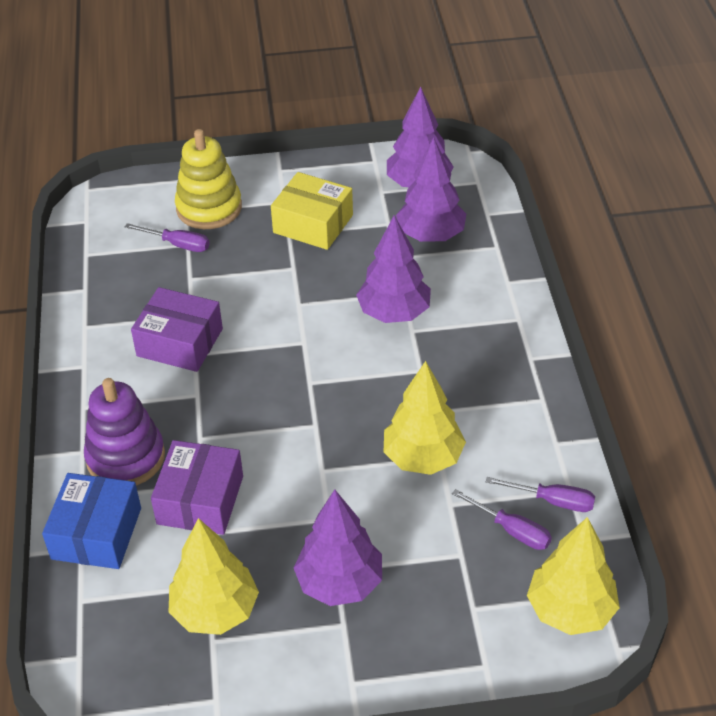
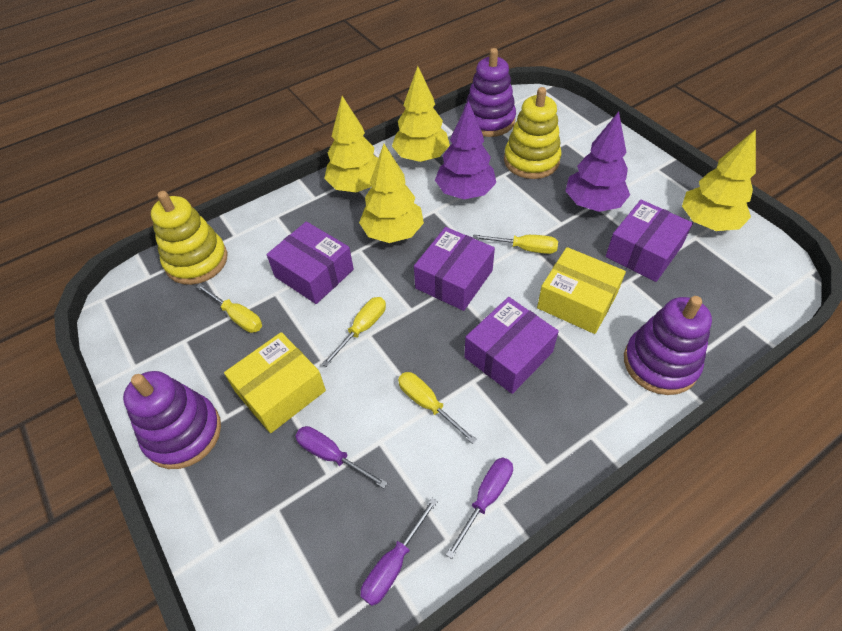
blue box: 1 -> 0
purple box: 2 -> 4
purple stacking toy: 1 -> 3
purple tree: 4 -> 2
yellow box: 1 -> 2
yellow screwdriver: 0 -> 4
yellow stacking toy: 1 -> 2
yellow tree: 3 -> 4

